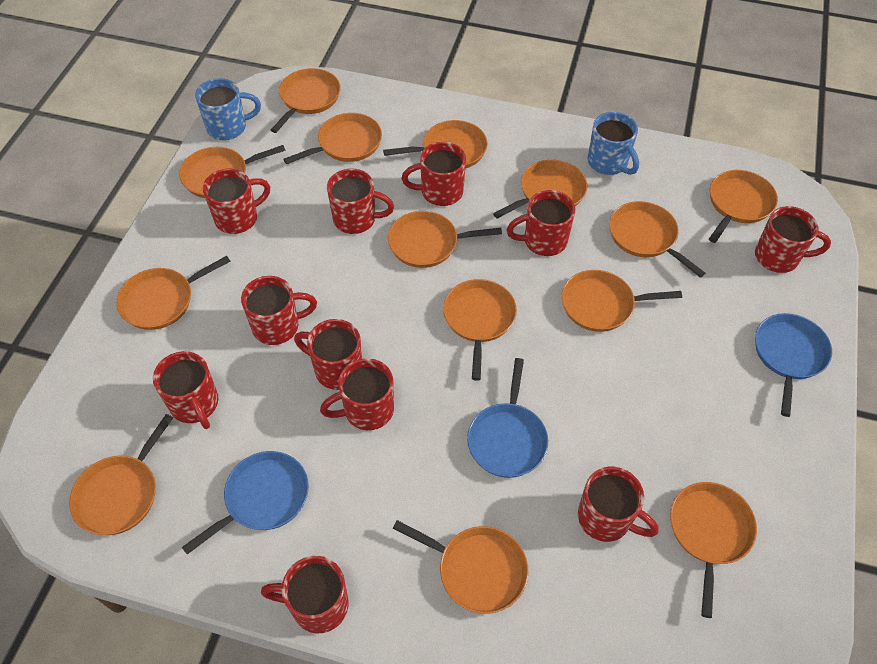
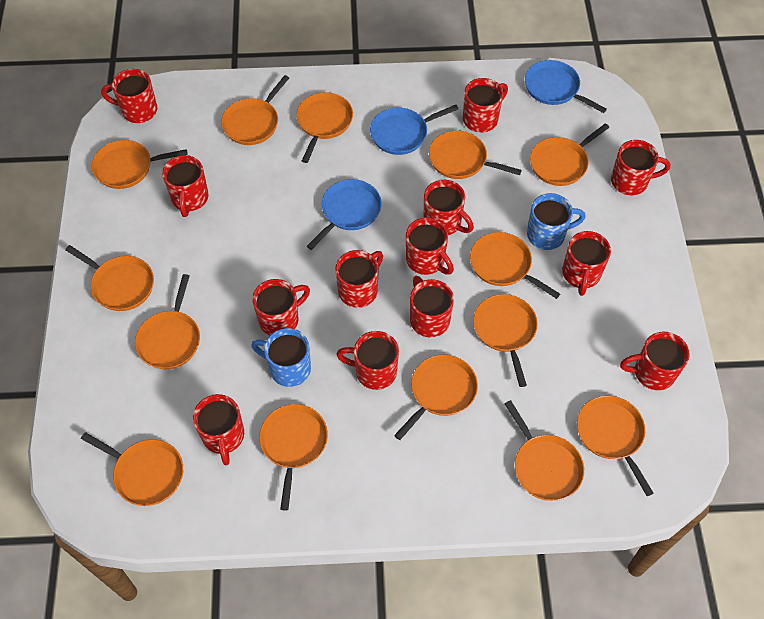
red mug: 11 -> 13

